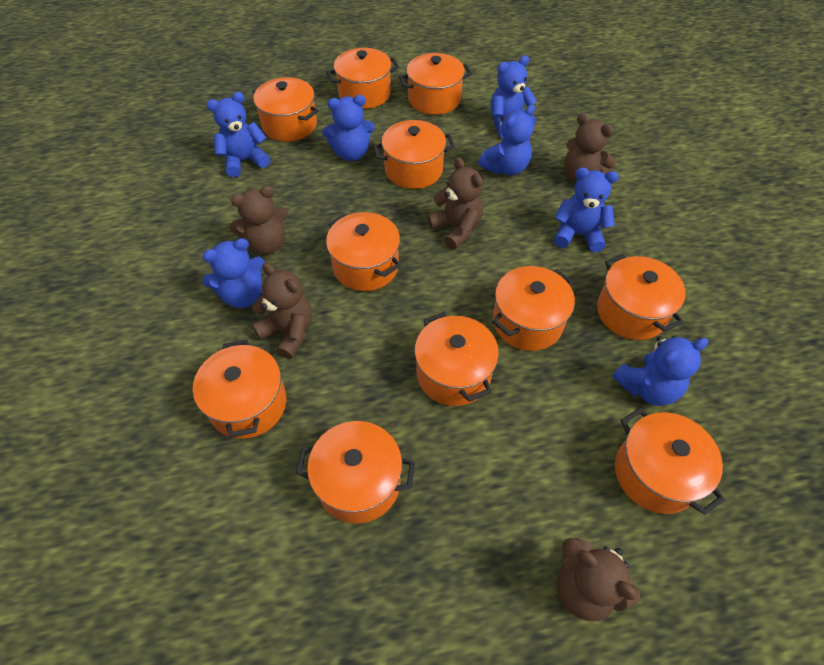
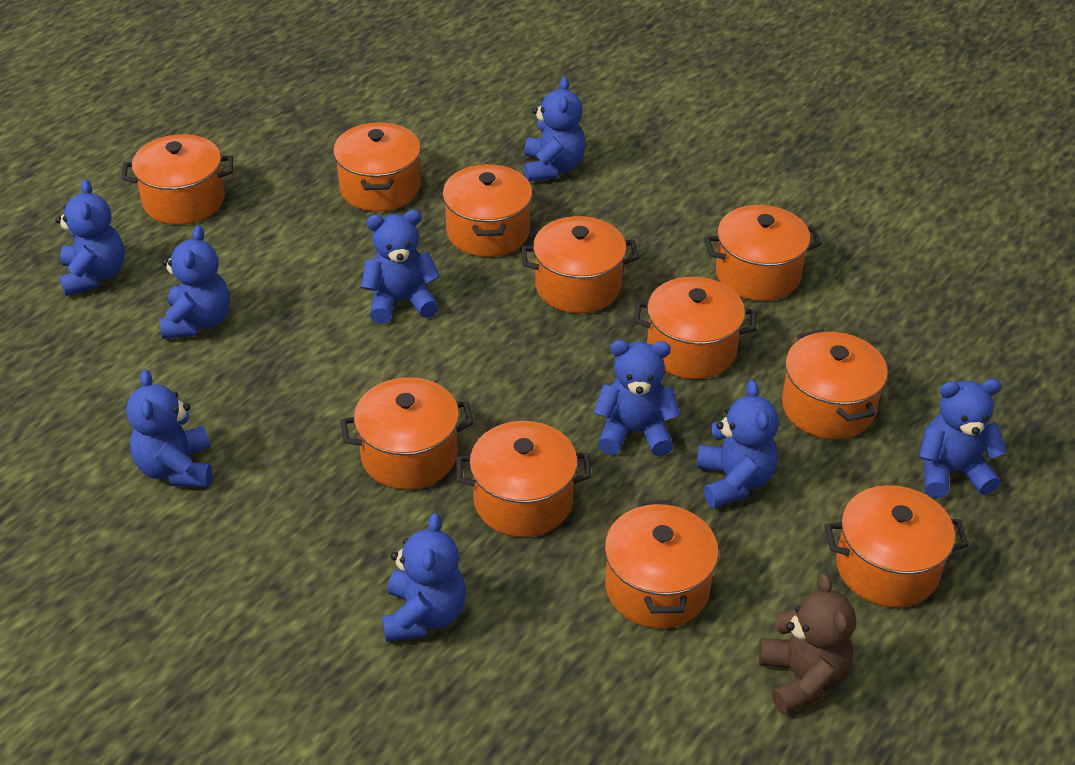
blue teddy bear: 7 -> 9
brown teddy bear: 5 -> 1

